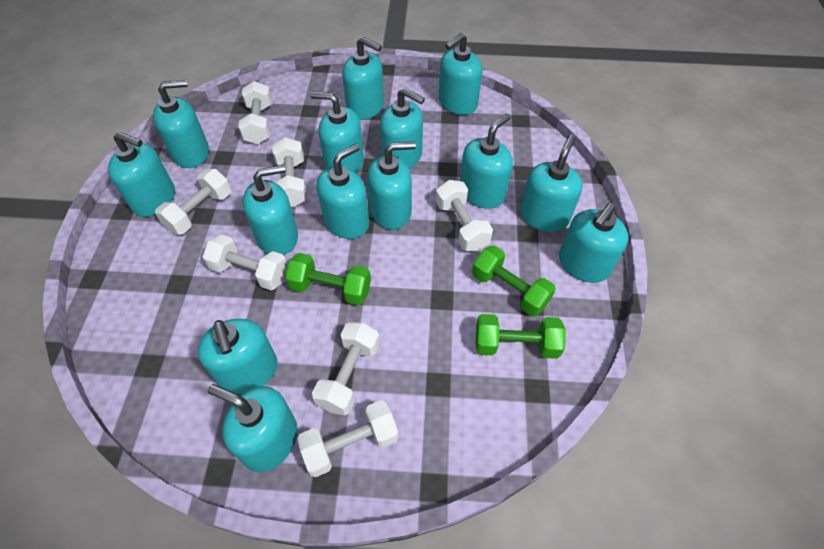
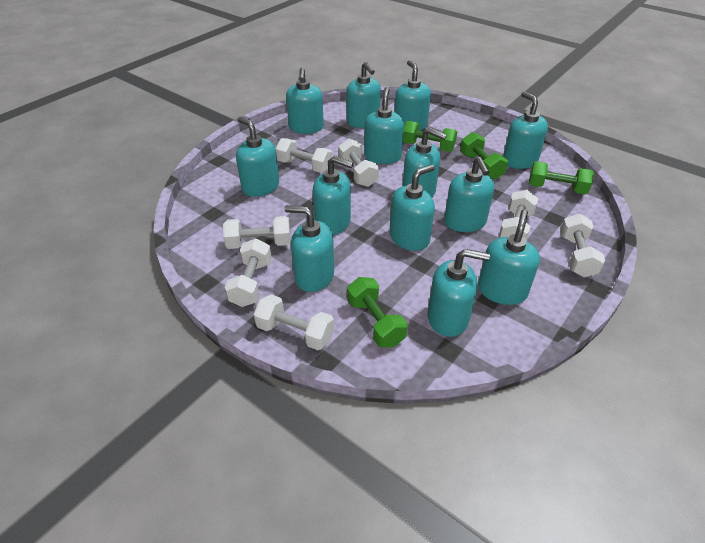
green dumbbell: 3 -> 4
turquoise soap dispenser: 14 -> 13

